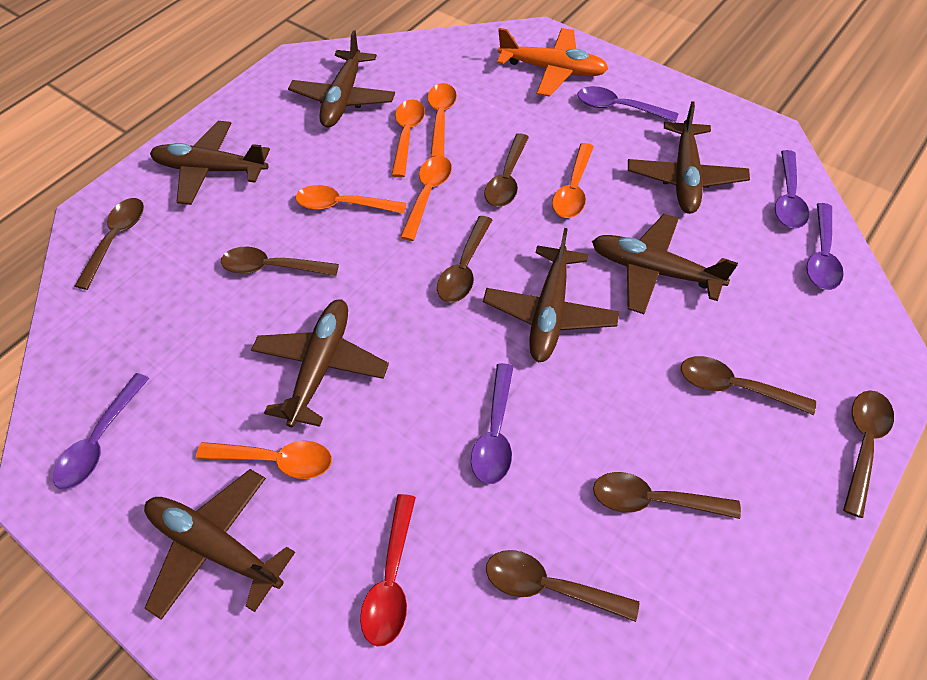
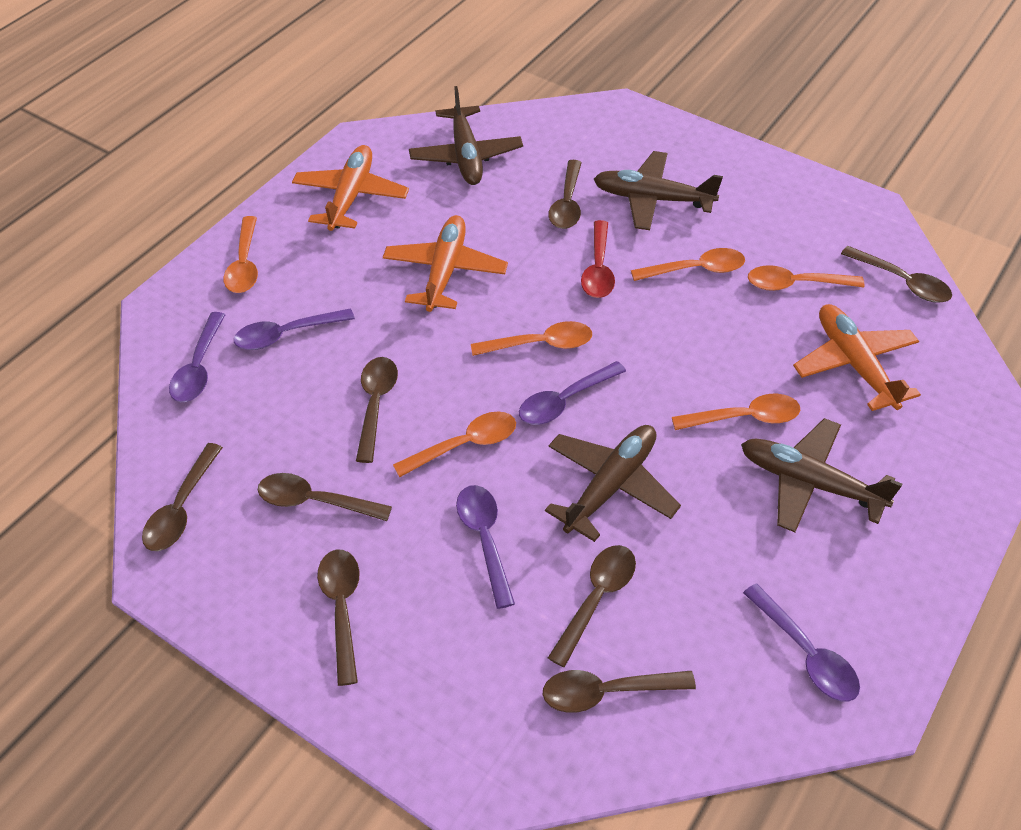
brown plane: 7 -> 4
orange plane: 1 -> 3

